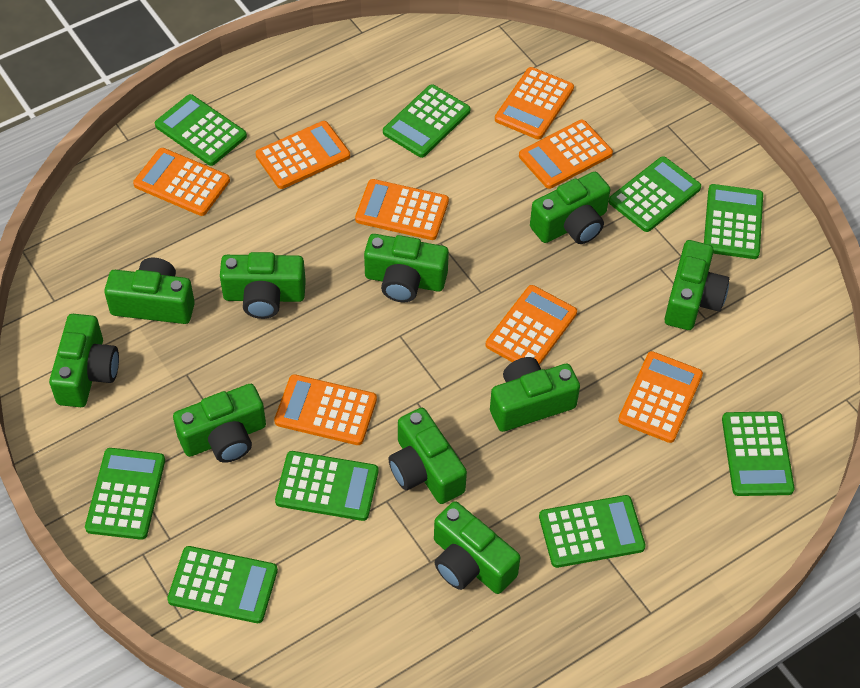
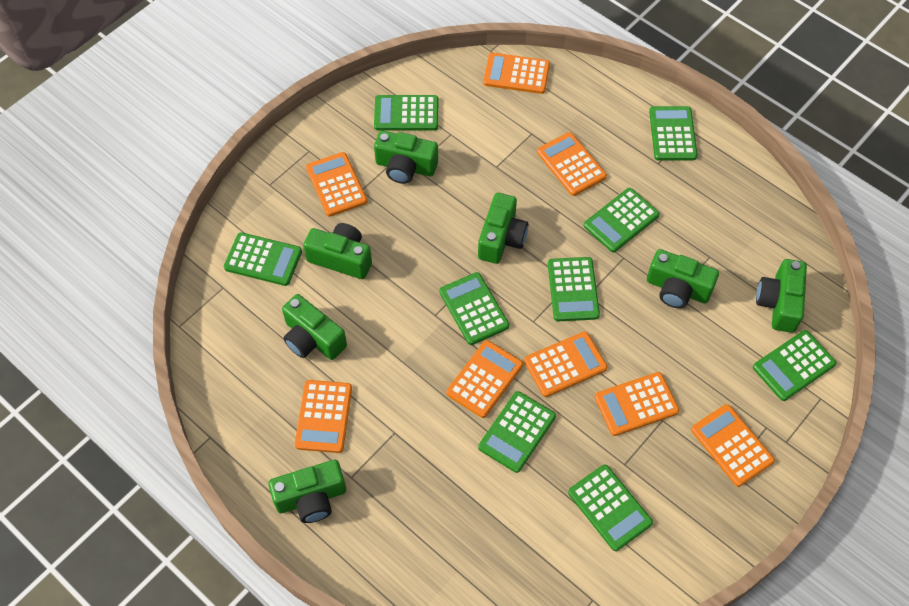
green camera: 10 -> 7

